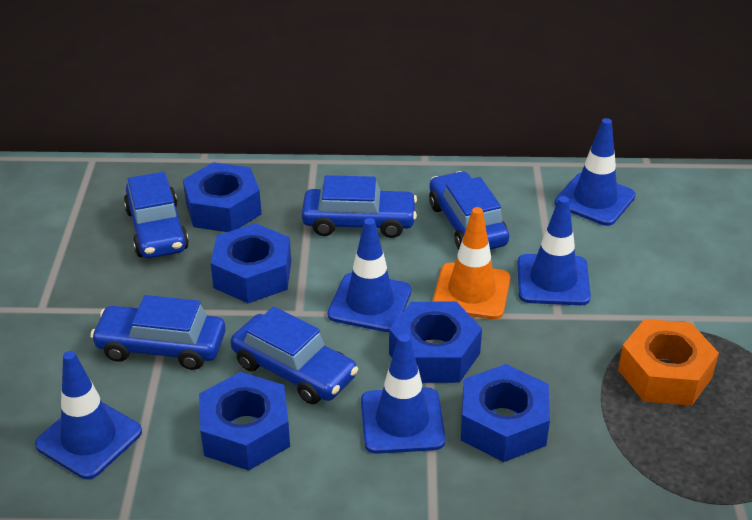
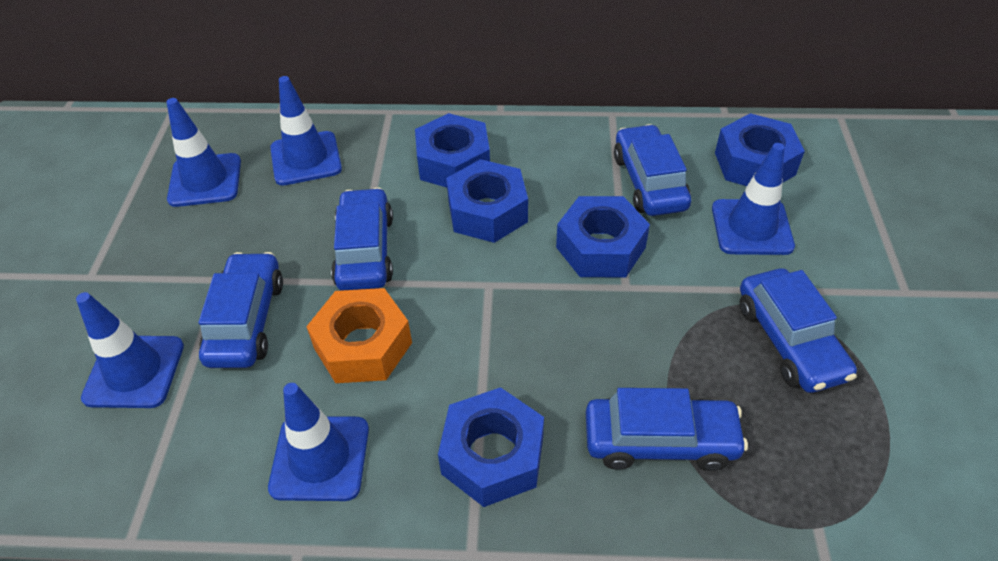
orange traffic cone: 1 -> 0

